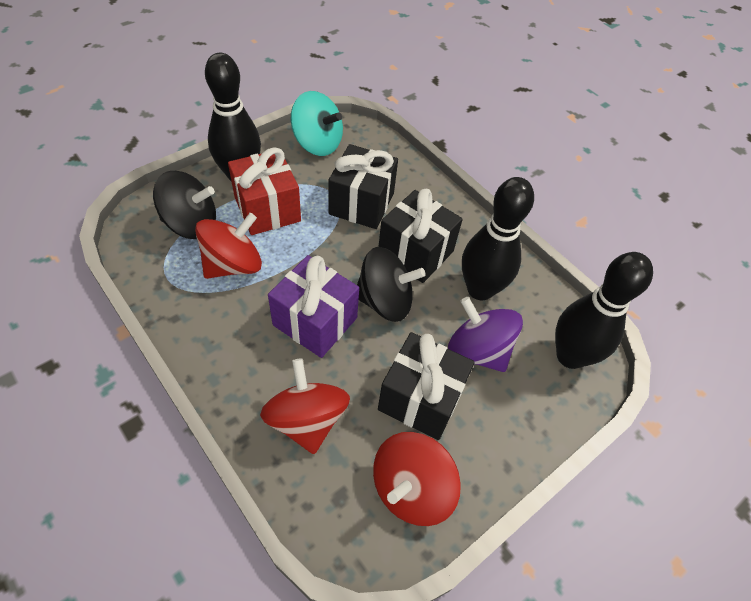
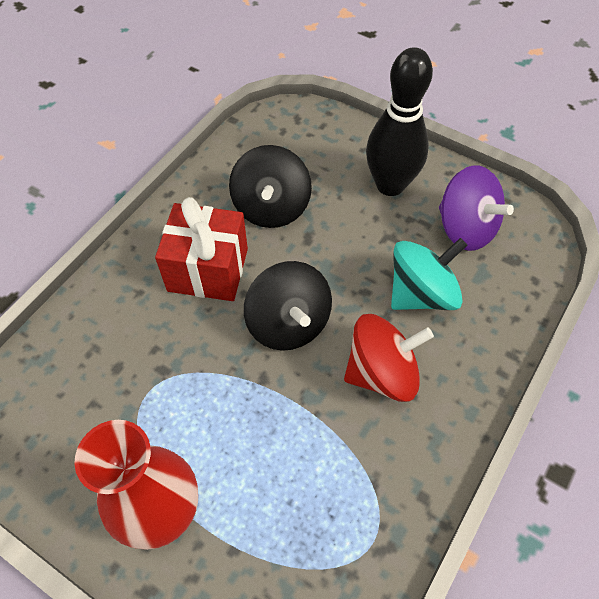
black bowling pin: 3 -> 1
black gift: 3 -> 0
purple gift: 1 -> 0
red spinning top: 3 -> 1
red vase: 0 -> 1

